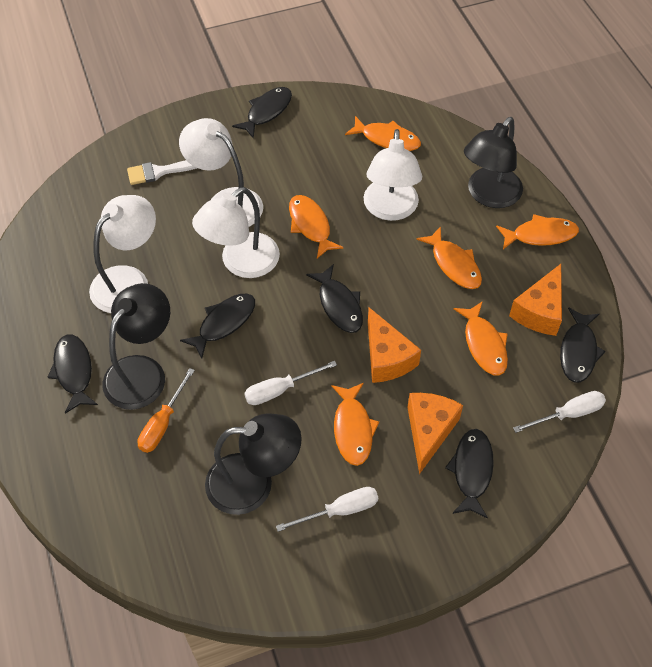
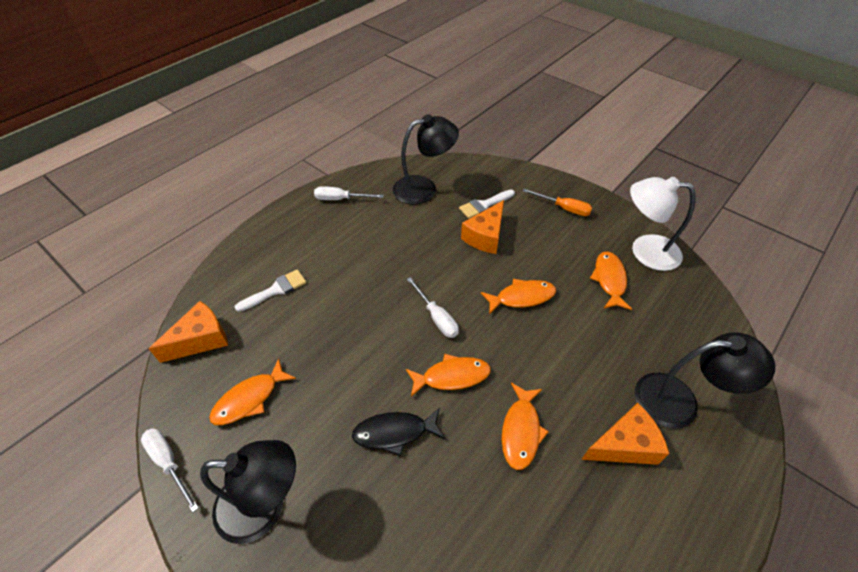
black fish: 6 -> 1
orange fish: 6 -> 5
white brush: 1 -> 2
white lamp: 4 -> 1

